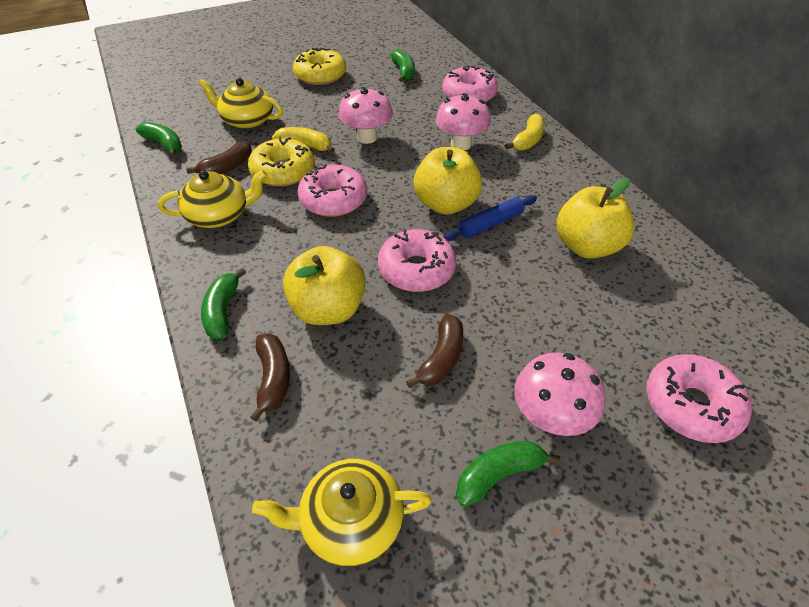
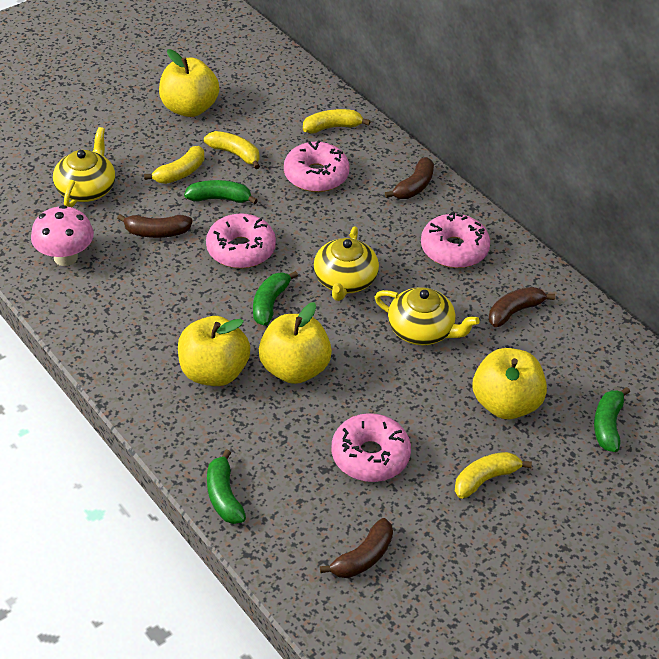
blue rolling pin: 1 -> 0
brown banana: 3 -> 4
pink mushroom: 3 -> 1
yellow apple: 3 -> 4
yellow banana: 2 -> 4
yellow donut: 2 -> 0

